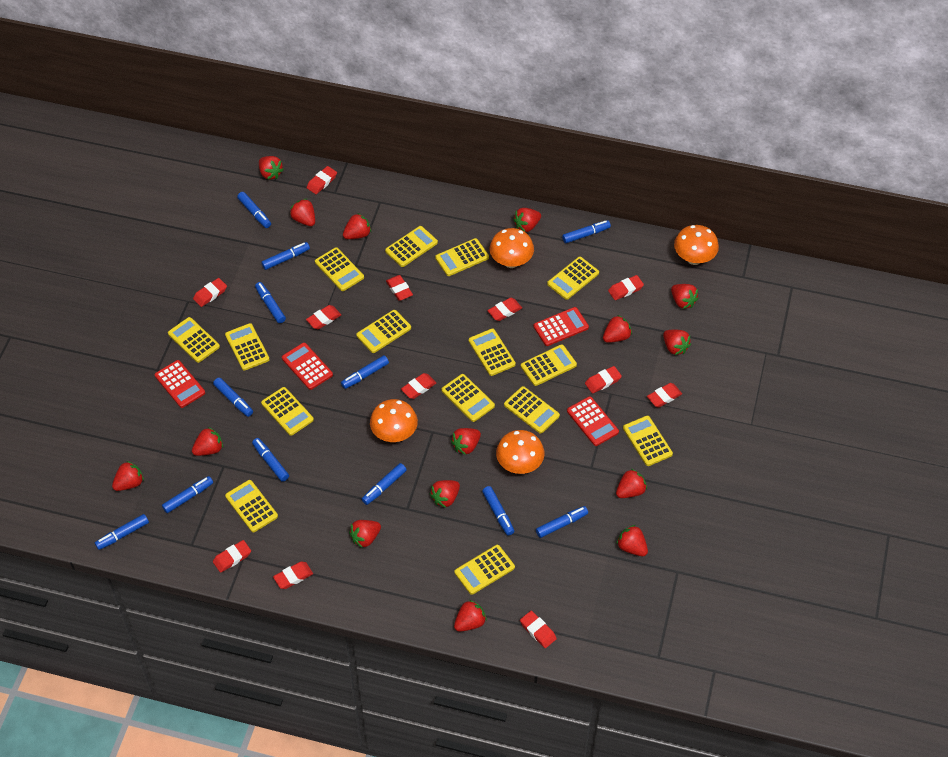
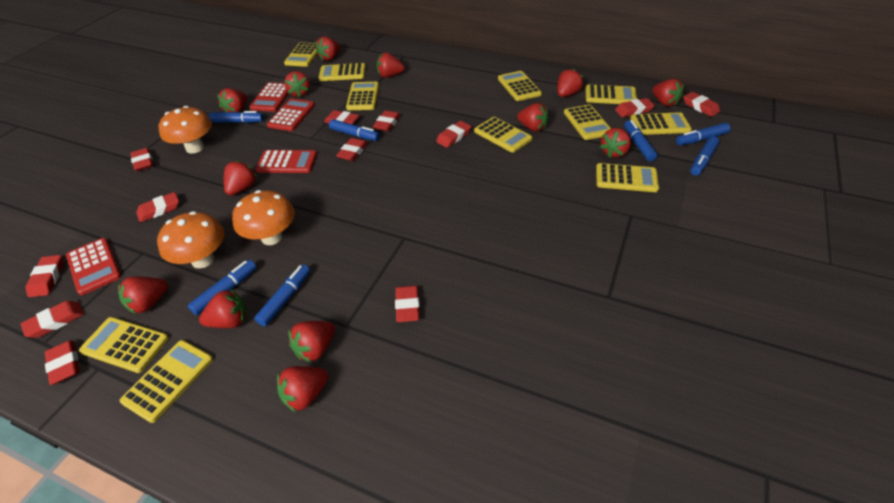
blue marker: 12 -> 7
orange mushroom: 4 -> 3
red strawberry: 15 -> 13
yellow calculator: 15 -> 11

